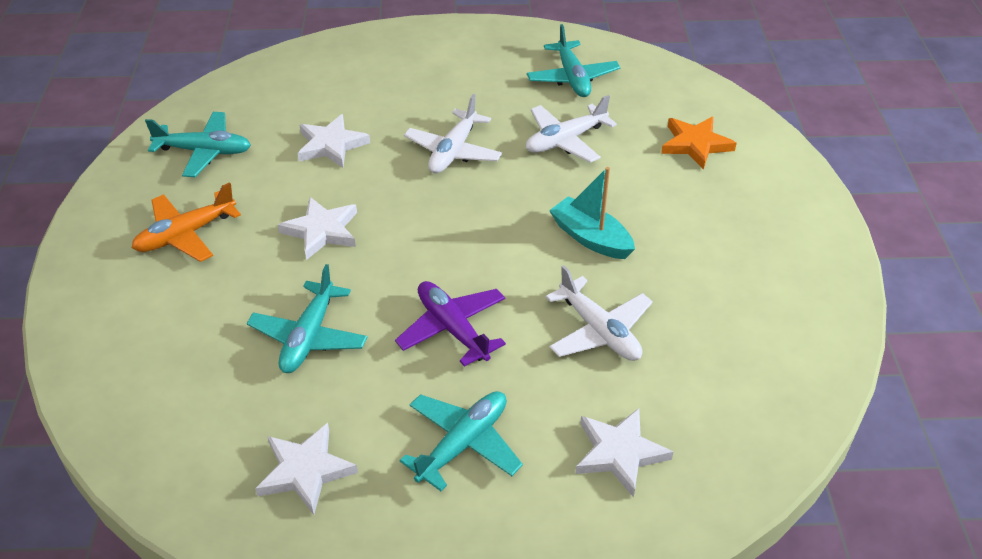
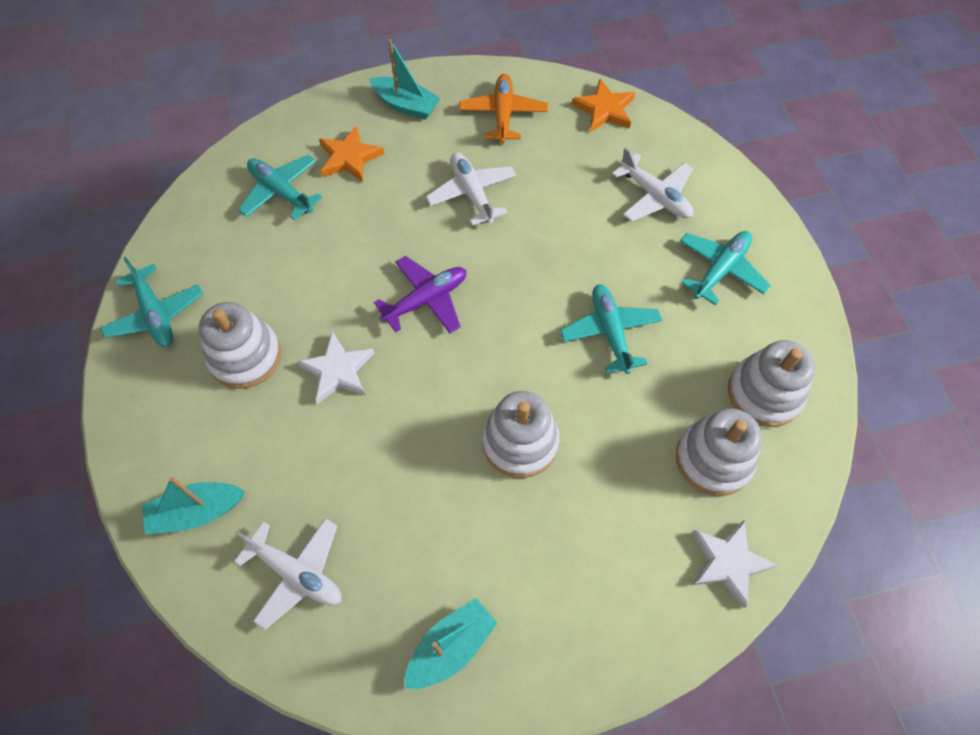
orange star: 1 -> 2
turquoise boat: 1 -> 3
white stacking toy: 0 -> 4
white star: 4 -> 2

